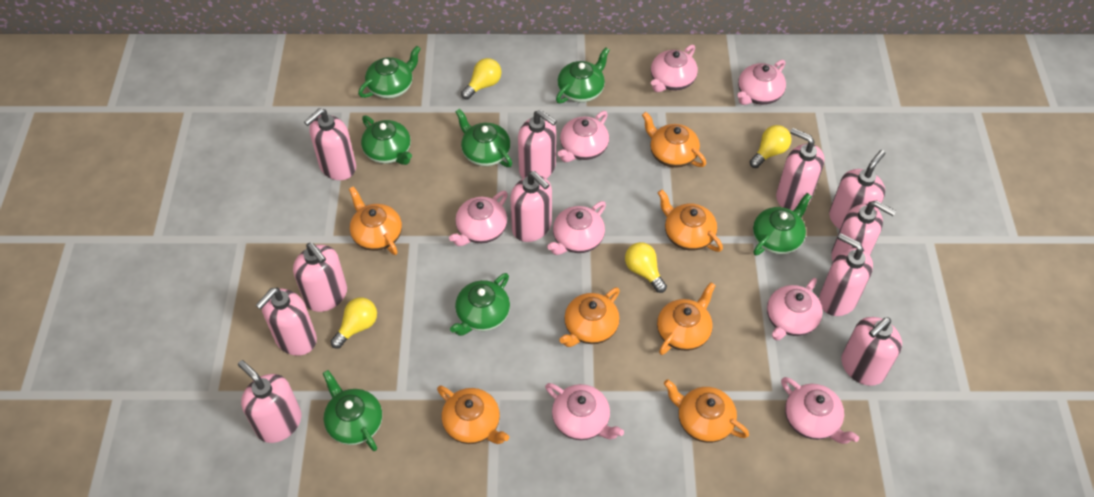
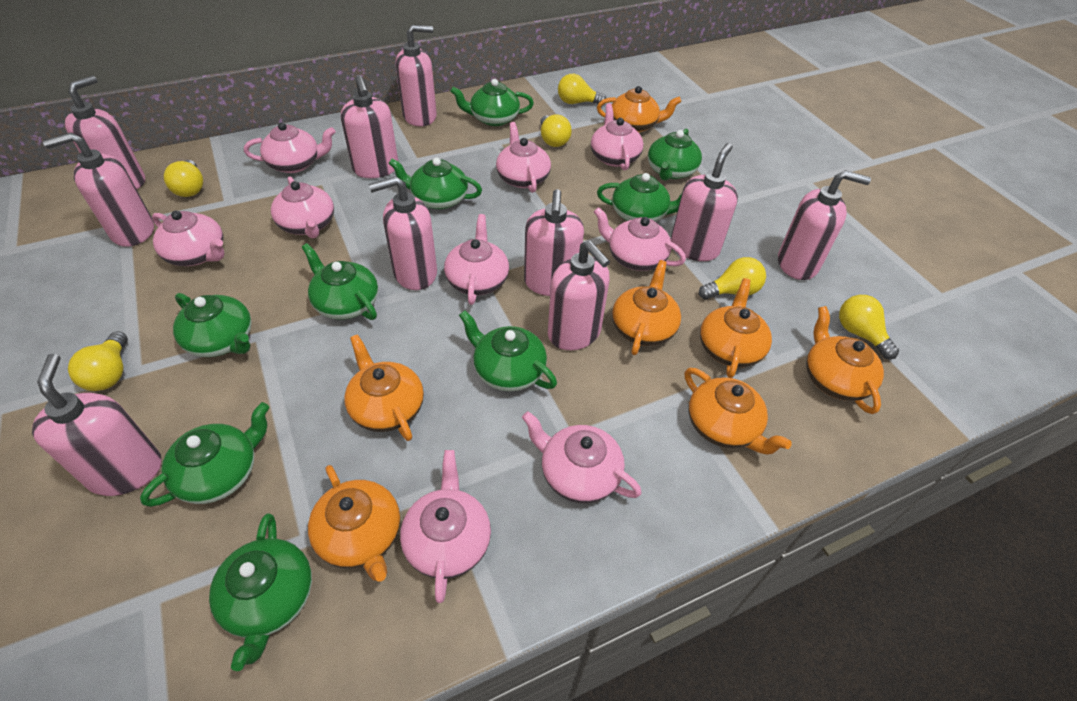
green teapot: 7 -> 9
pink soap dispenser: 11 -> 10
pink teapot: 8 -> 9
yellow light bulb: 4 -> 6

